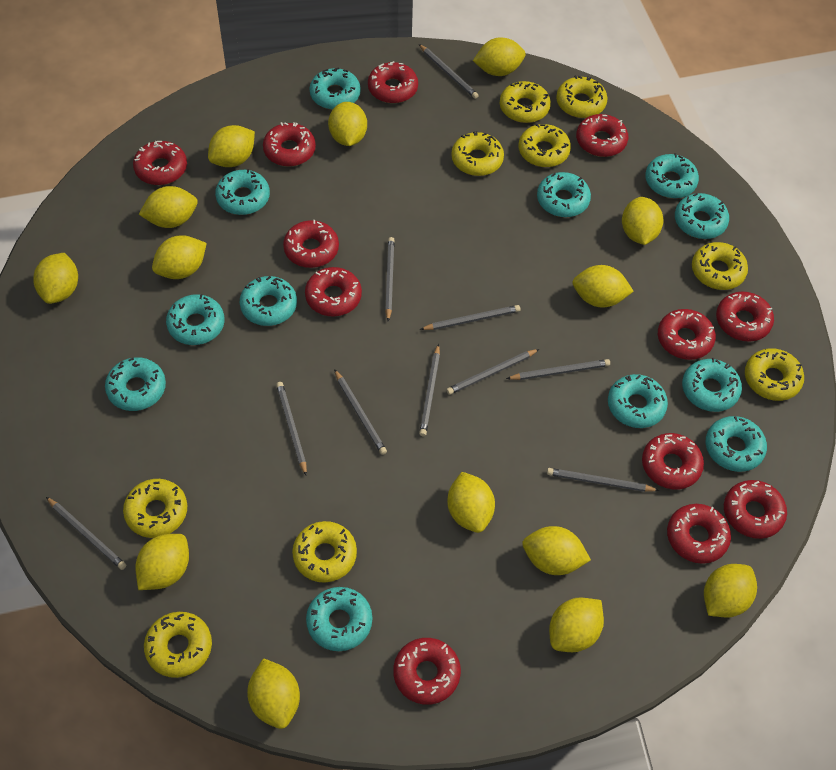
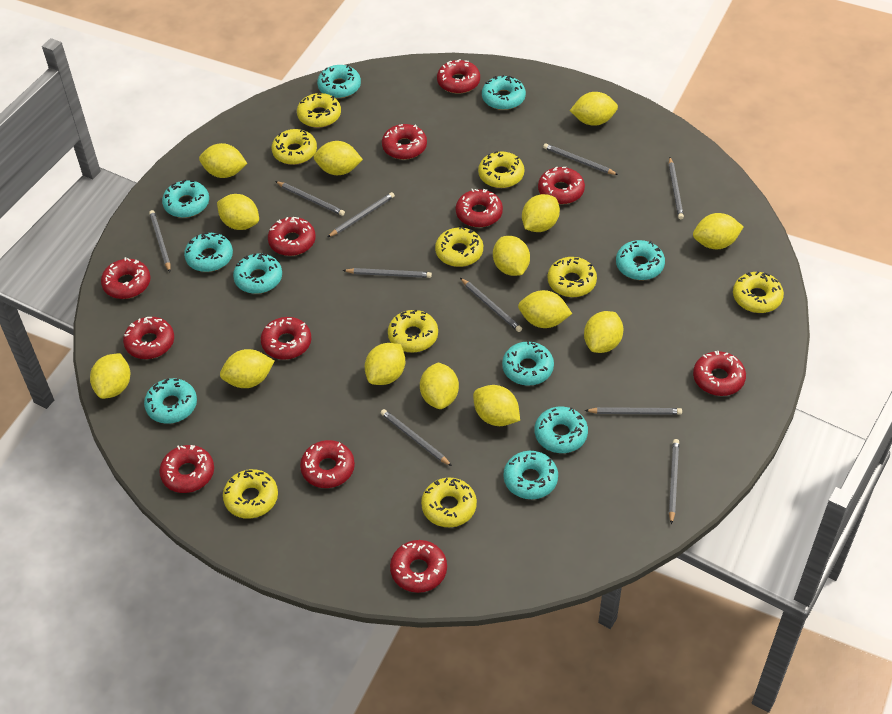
turquoise donut: 12 -> 10

